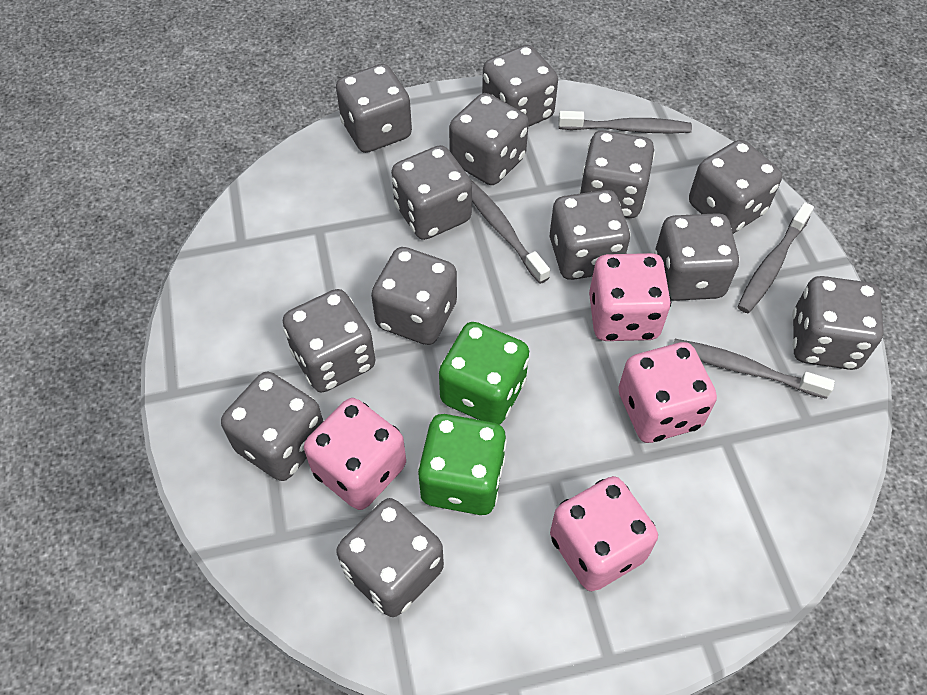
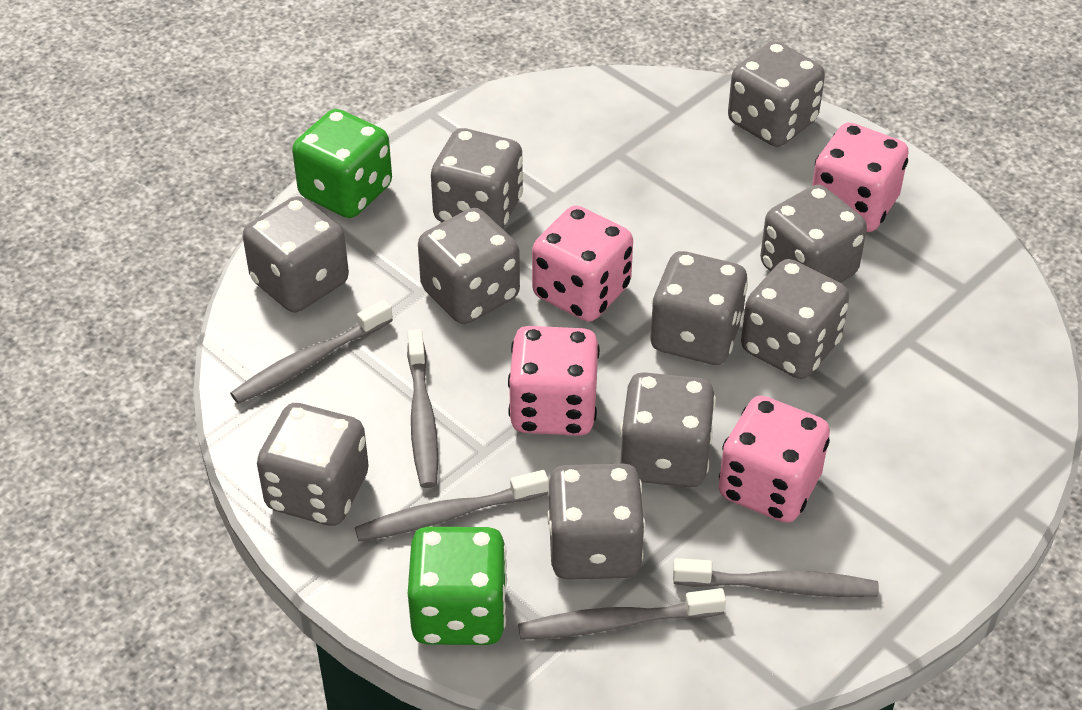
grey dice: 13 -> 10
grey toothbrush: 4 -> 5

